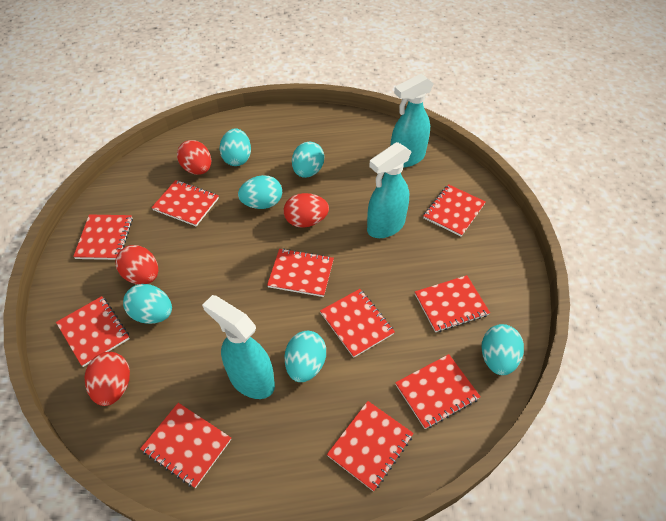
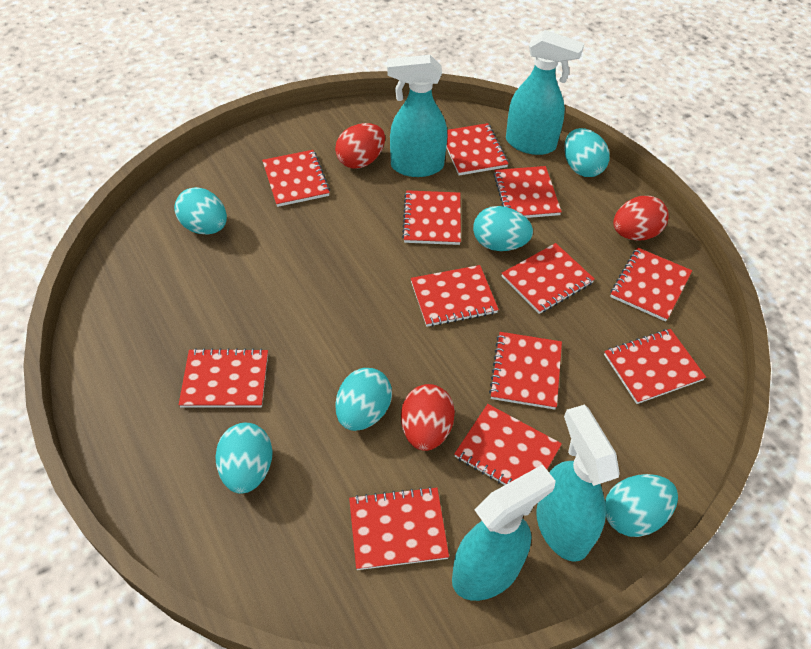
red egg: 4 -> 3
red notebook: 10 -> 12
turquoise spray bottle: 3 -> 4

